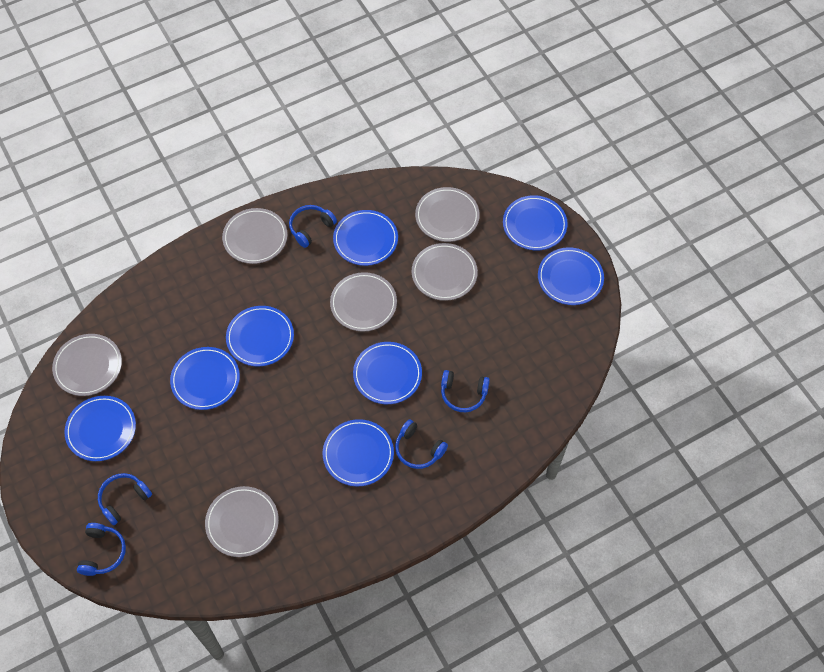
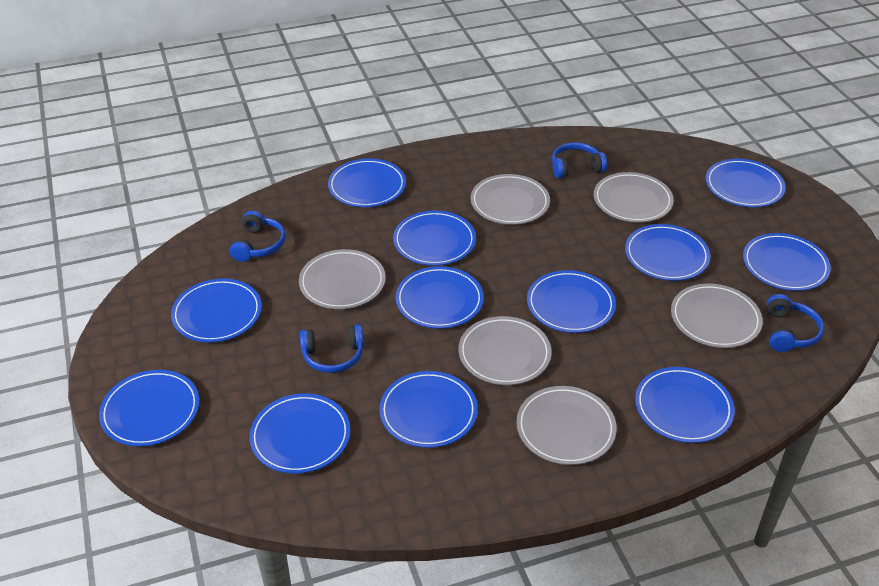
blue headphones: 5 -> 4
blue plate: 8 -> 12

